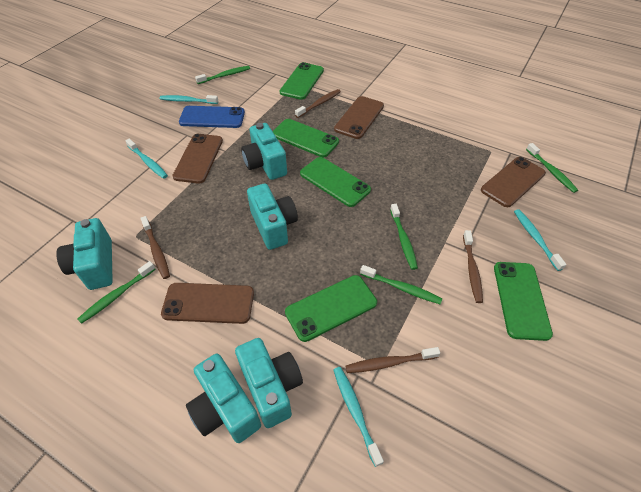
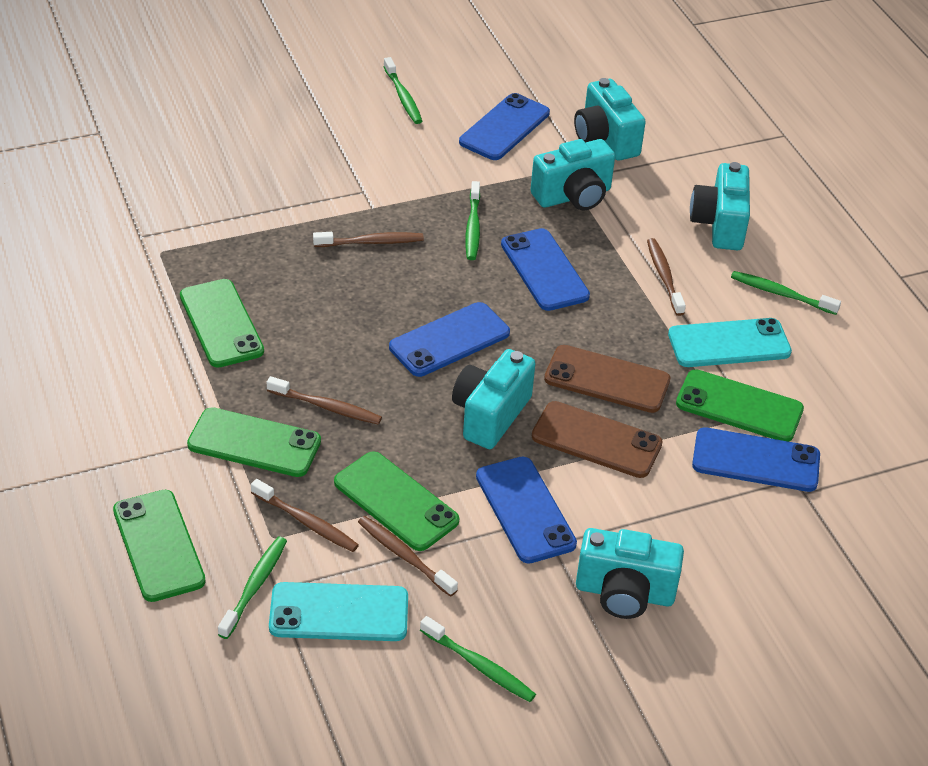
blue phone: 1 -> 5
brown phone: 4 -> 2
brown toothbrush: 4 -> 5
turquoise phone: 0 -> 2
turquoise toothbrush: 4 -> 0

